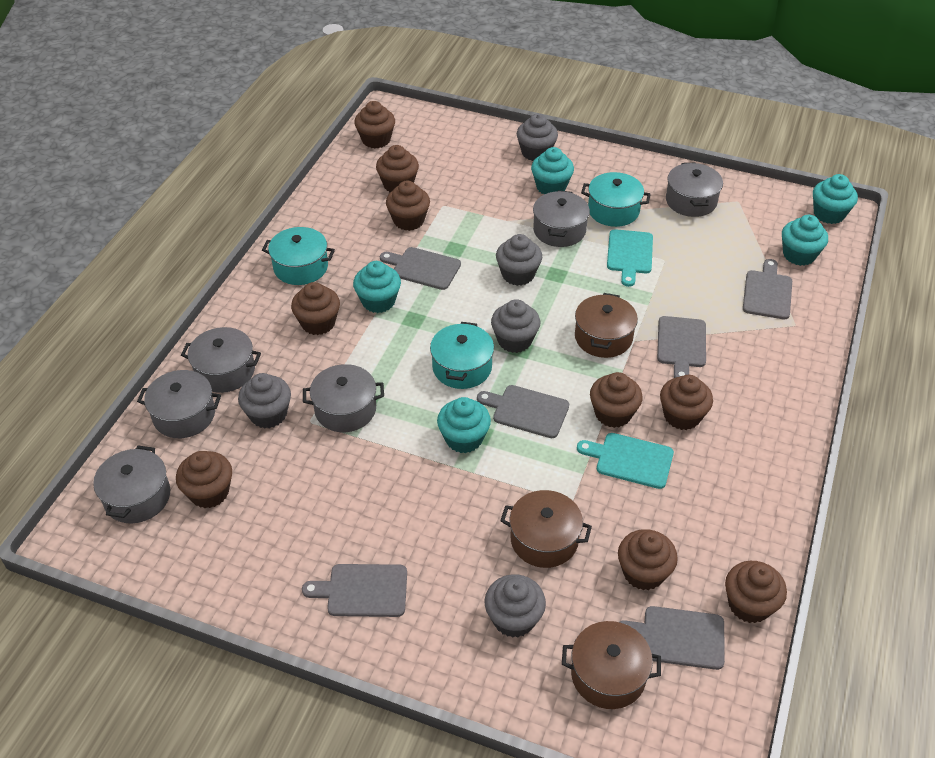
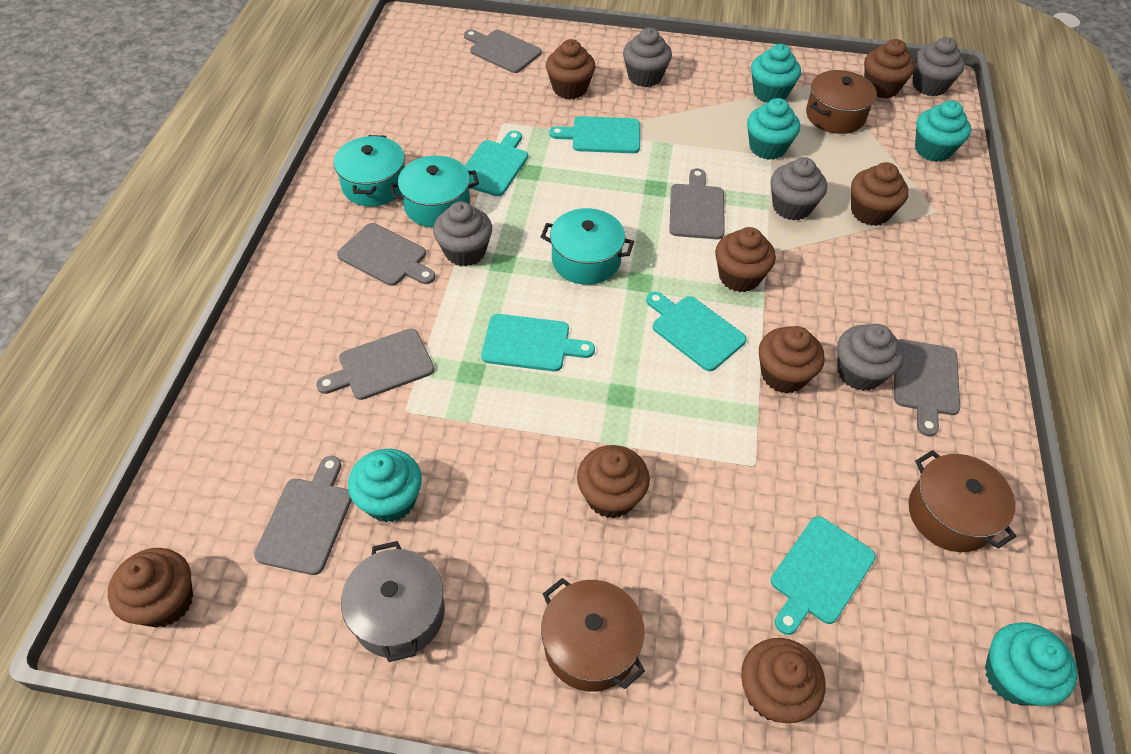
brown cupcake: 9 -> 8
grey pot: 6 -> 1
turquoise cutting board: 2 -> 5

